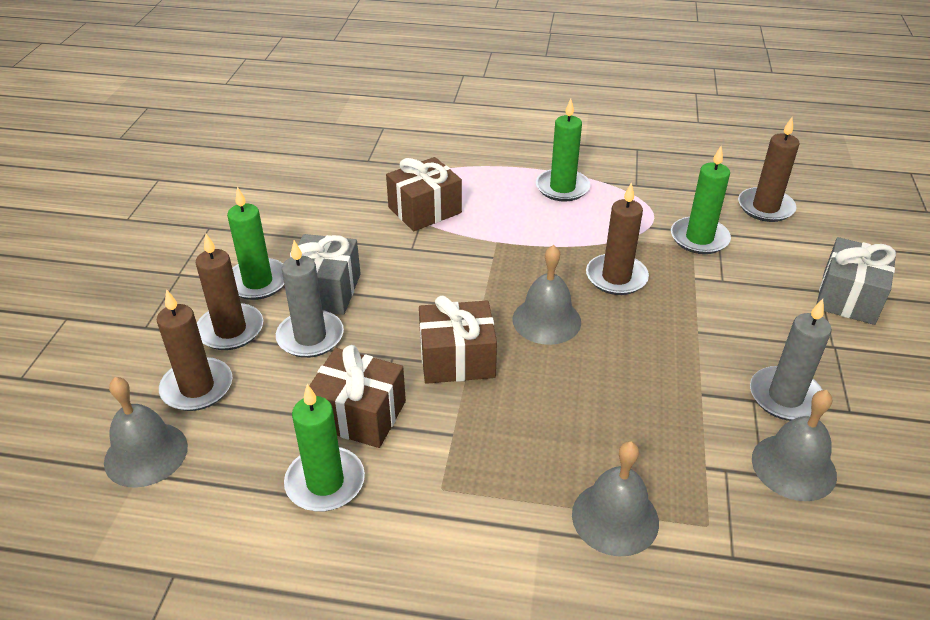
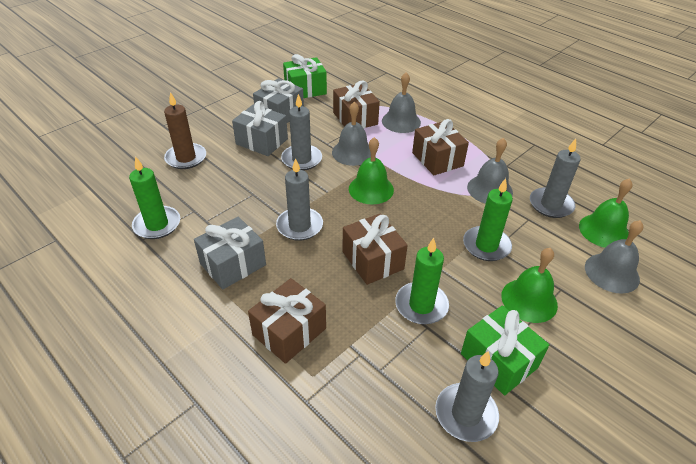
brown candle: 4 -> 1
brown gift: 3 -> 4
green bell: 0 -> 3
green candle: 4 -> 3
green gift: 0 -> 2
grey candle: 2 -> 4
grey gift: 2 -> 3

